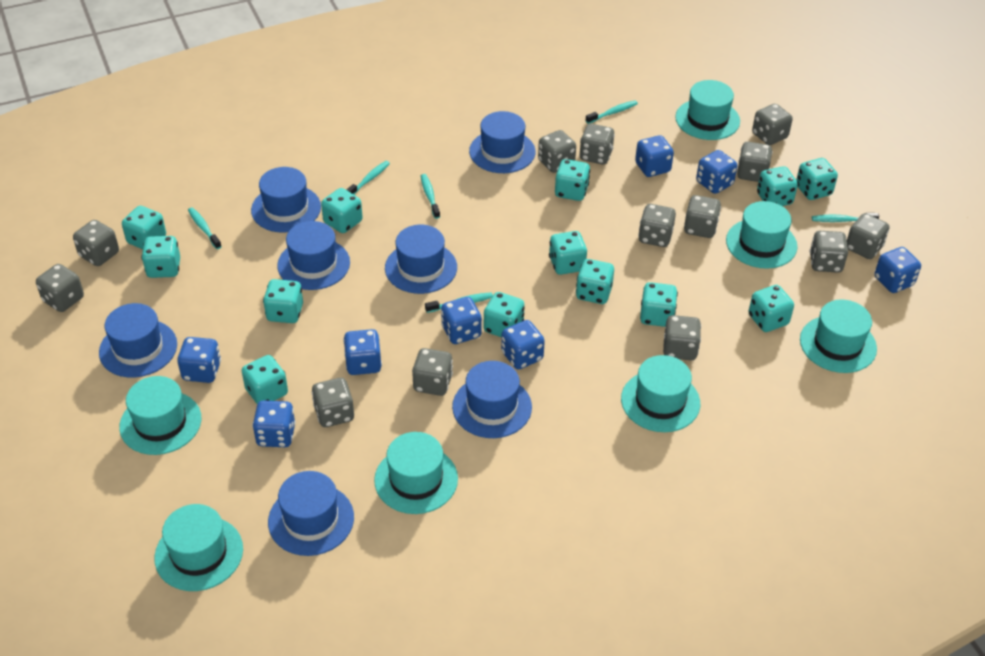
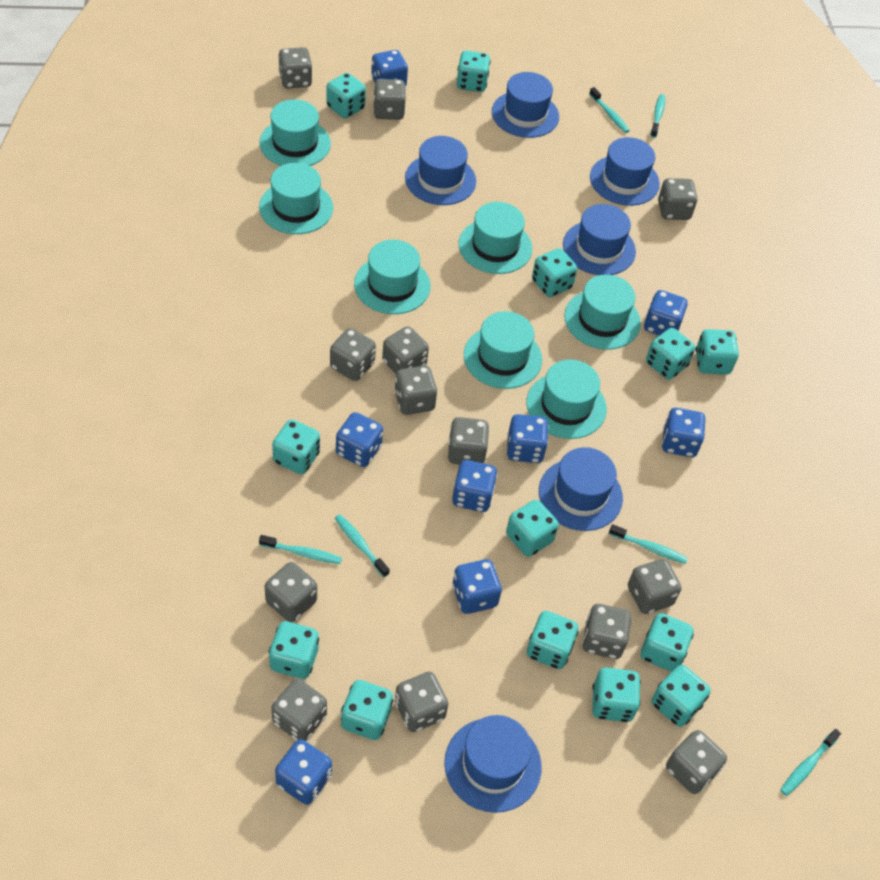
blue hat: 7 -> 6

